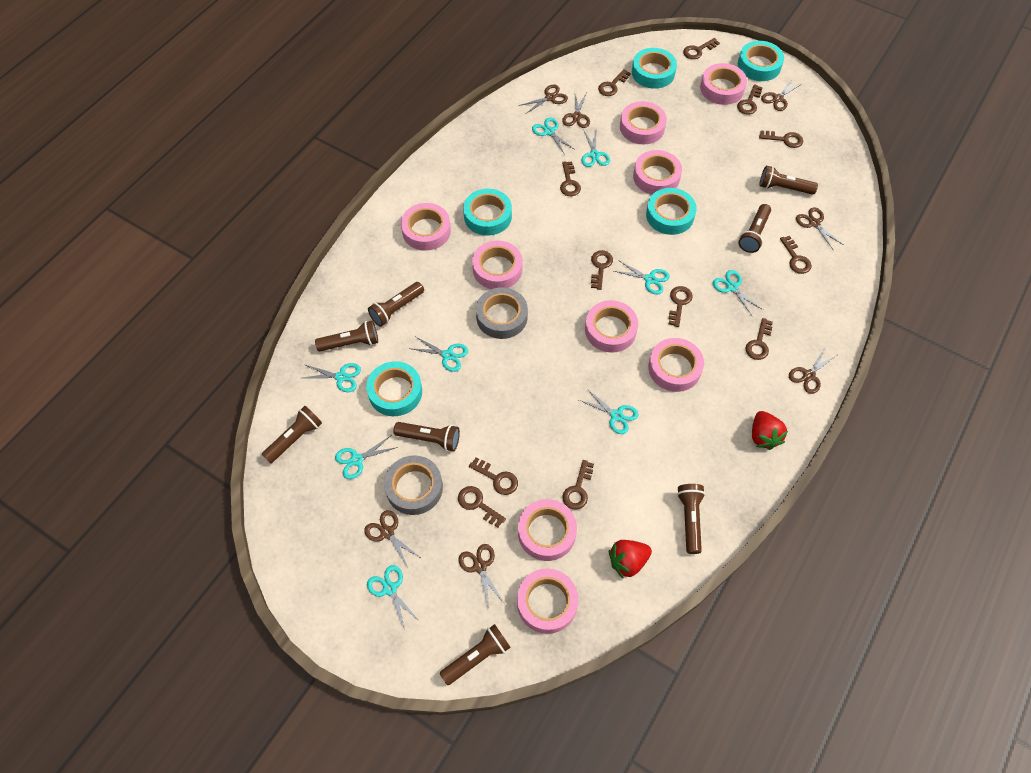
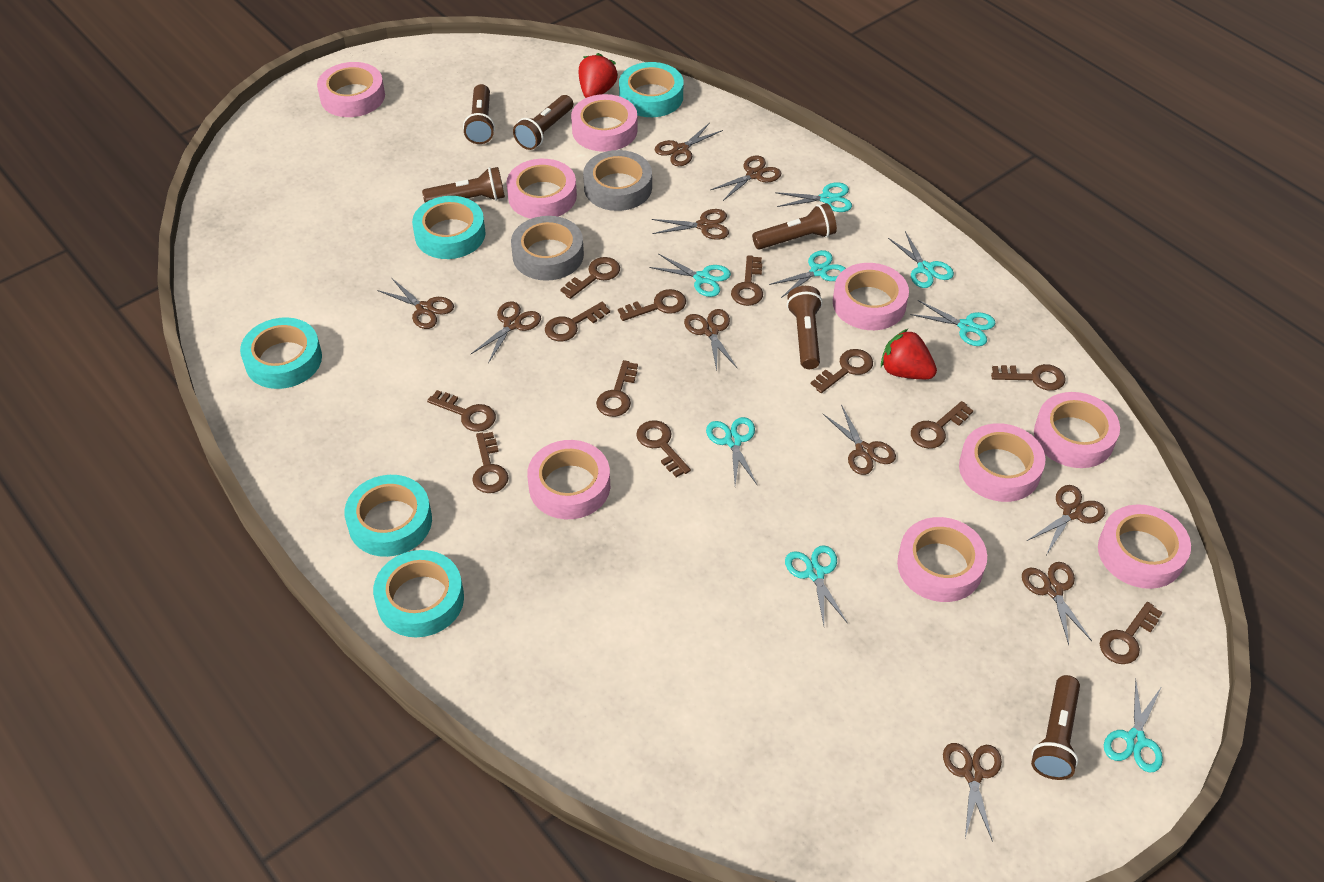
brown flashlight: 8 -> 6
brown scissors: 7 -> 10
turquoise scissors: 9 -> 8

